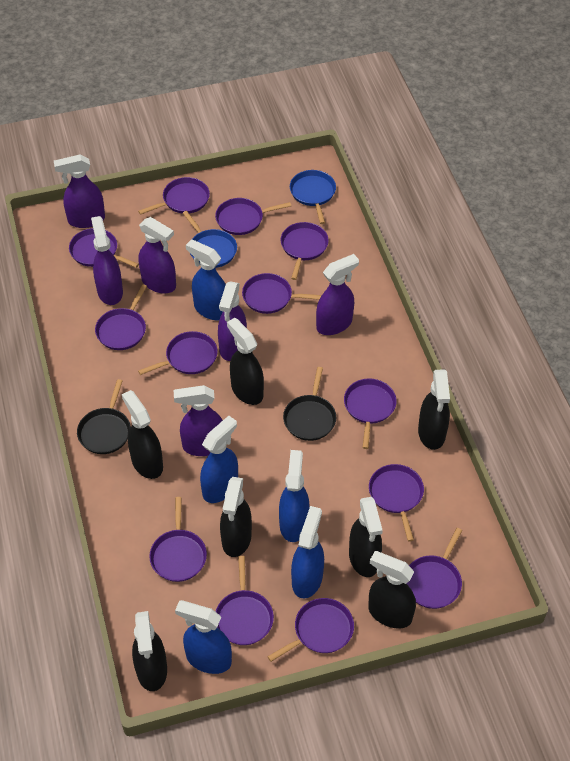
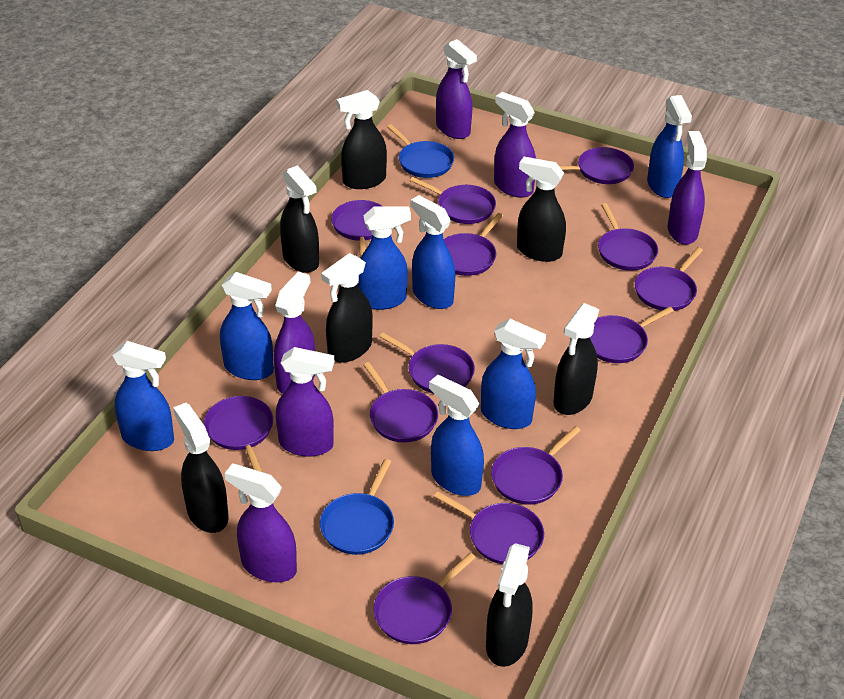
black pan: 2 -> 0
blue spray bottle: 5 -> 7

